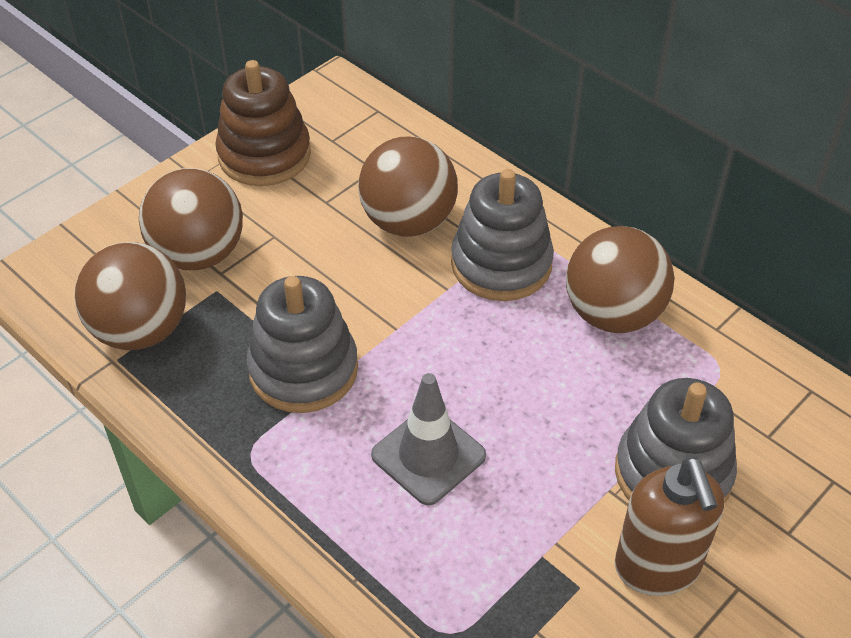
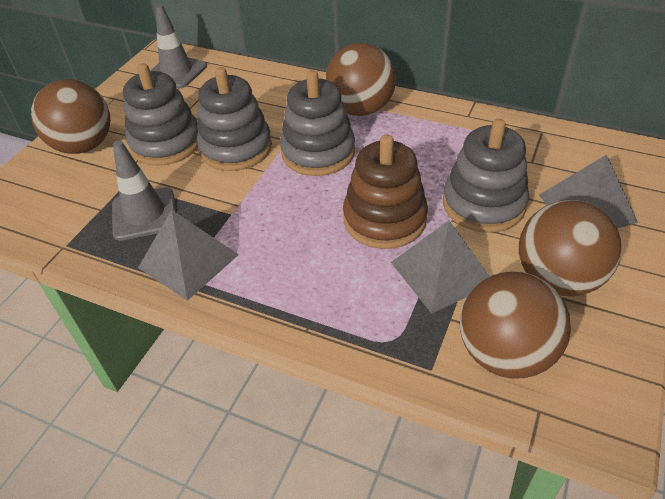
brown soap dispenser: 1 -> 0
grey pyramid: 0 -> 3
grey stacking toy: 3 -> 4
grey traffic cone: 1 -> 2

